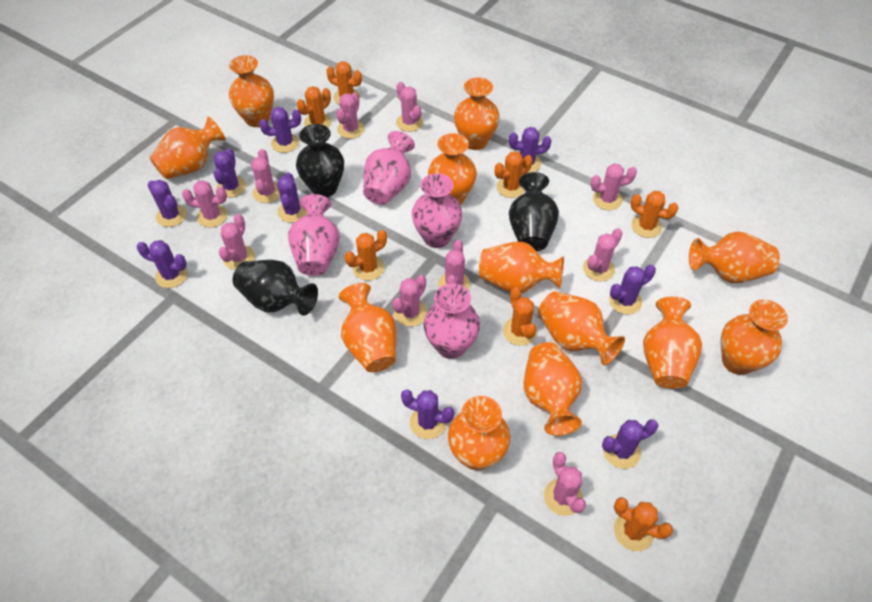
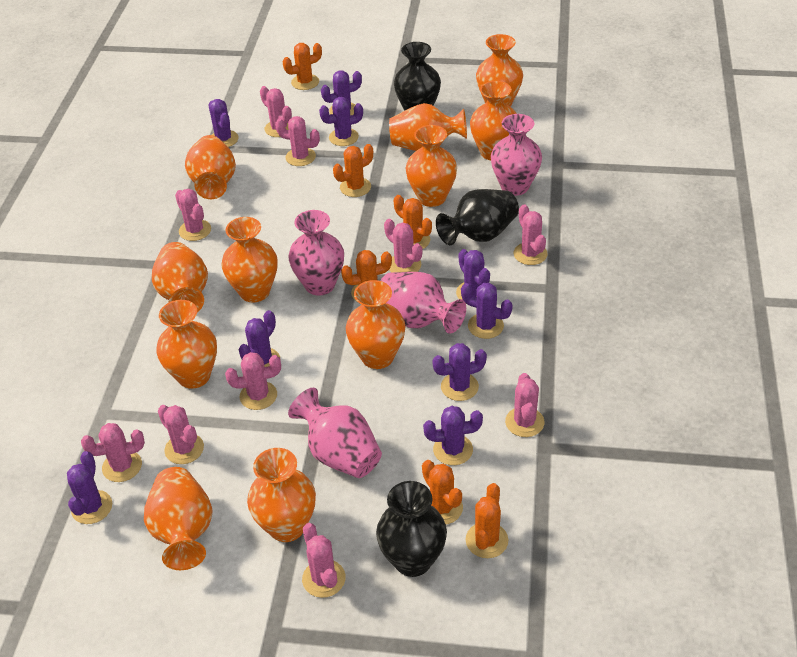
orange cactus: 7 -> 6
orange vase: 12 -> 11

